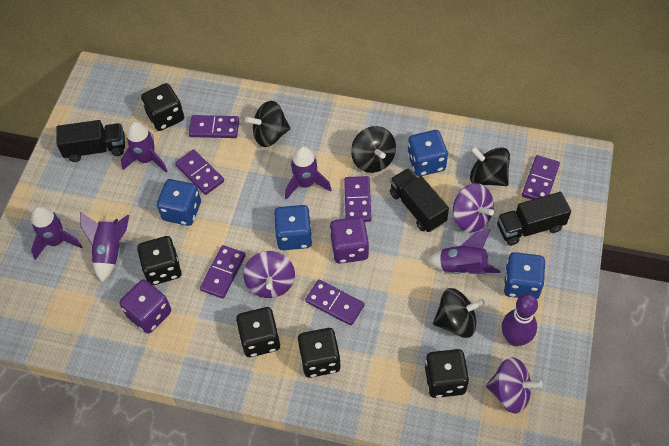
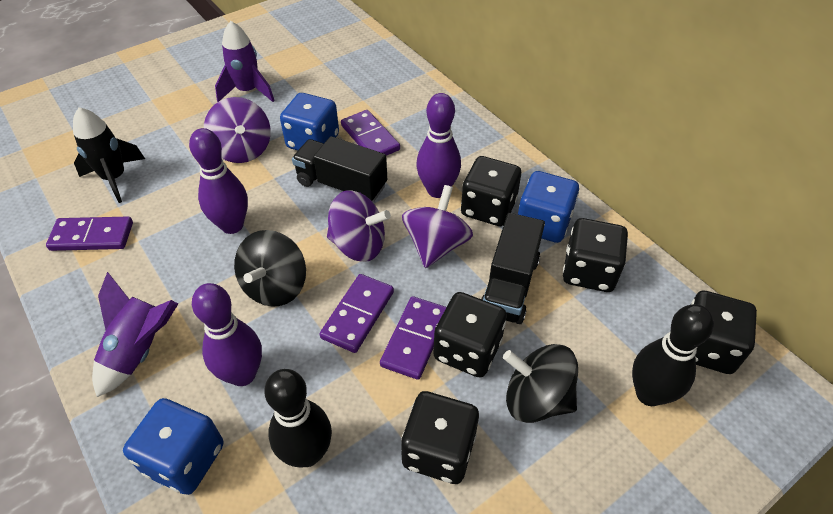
black bowling pin: 0 -> 2
black rocket: 0 -> 1
black spinning top: 4 -> 2
black truck: 3 -> 2
blue dice: 4 -> 3
purple bowling pin: 1 -> 3
purple dice: 2 -> 0
purple domino: 6 -> 4
purple rocket: 5 -> 2

